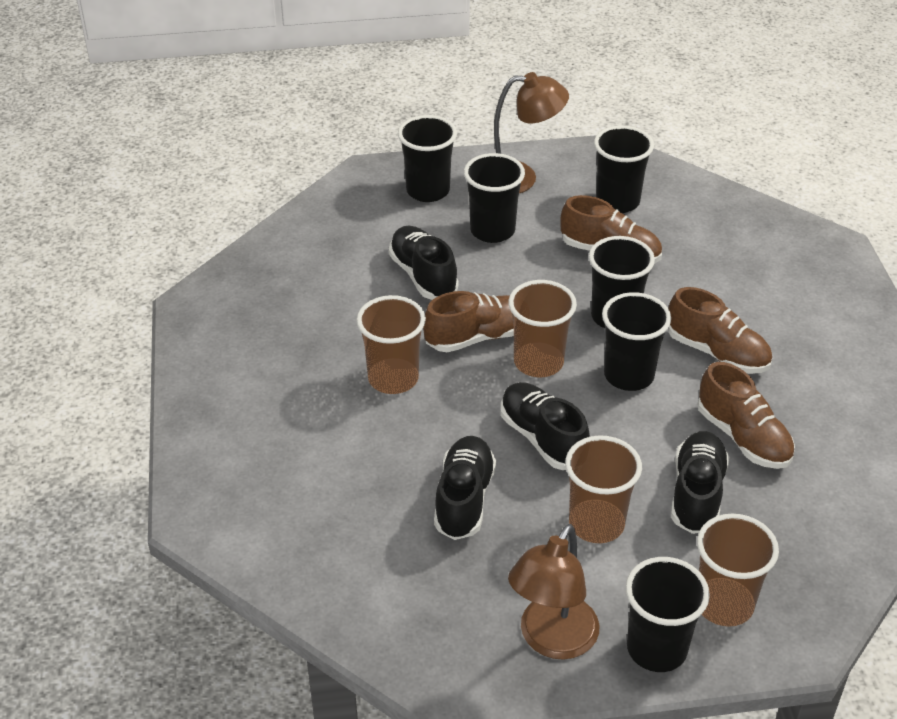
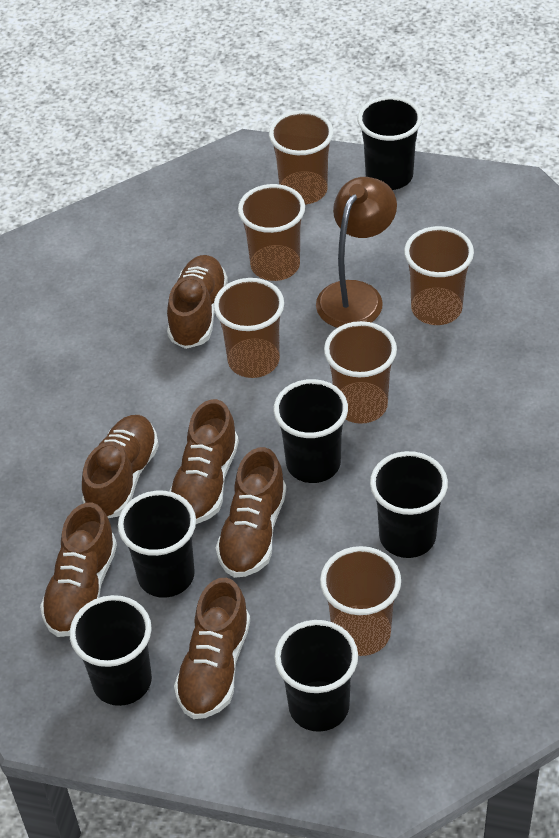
black shoe: 4 -> 0
brown cup: 4 -> 6
brown lamp: 2 -> 1
brown shoe: 4 -> 6

